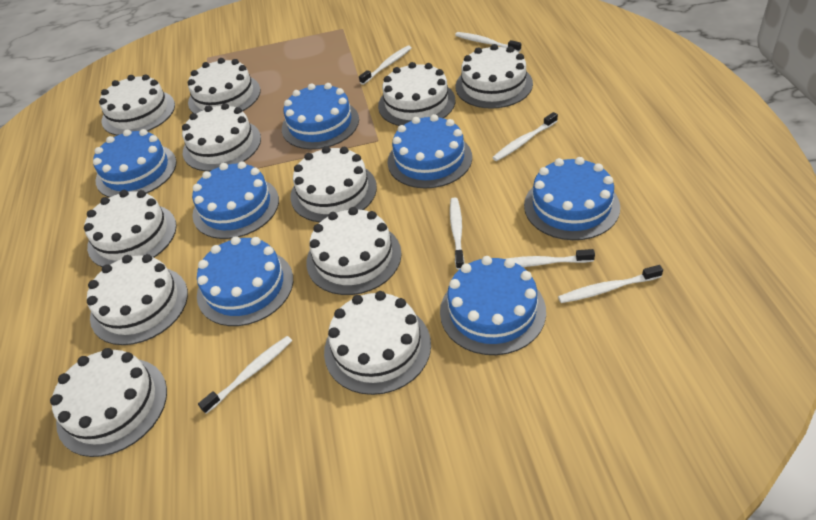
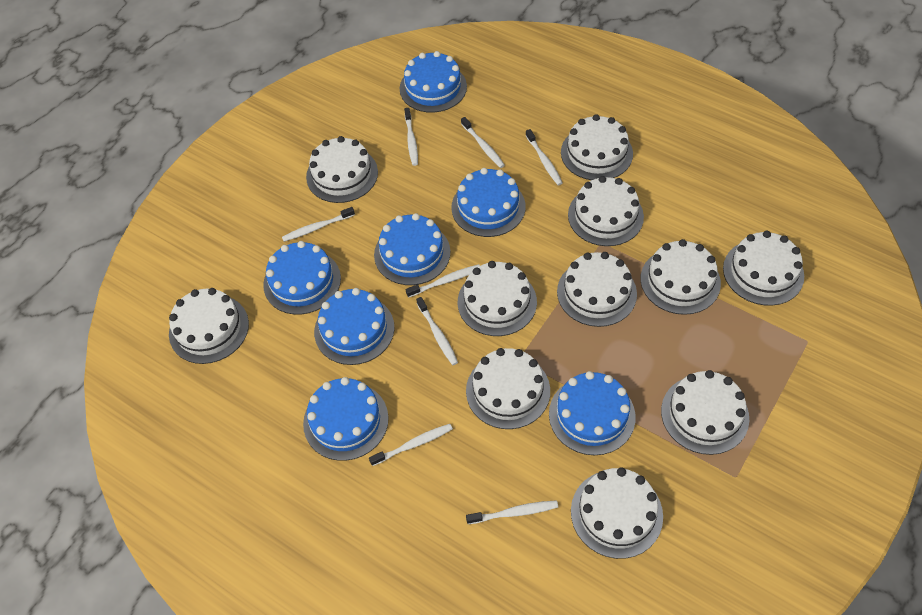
white toothbrush: 7 -> 8

